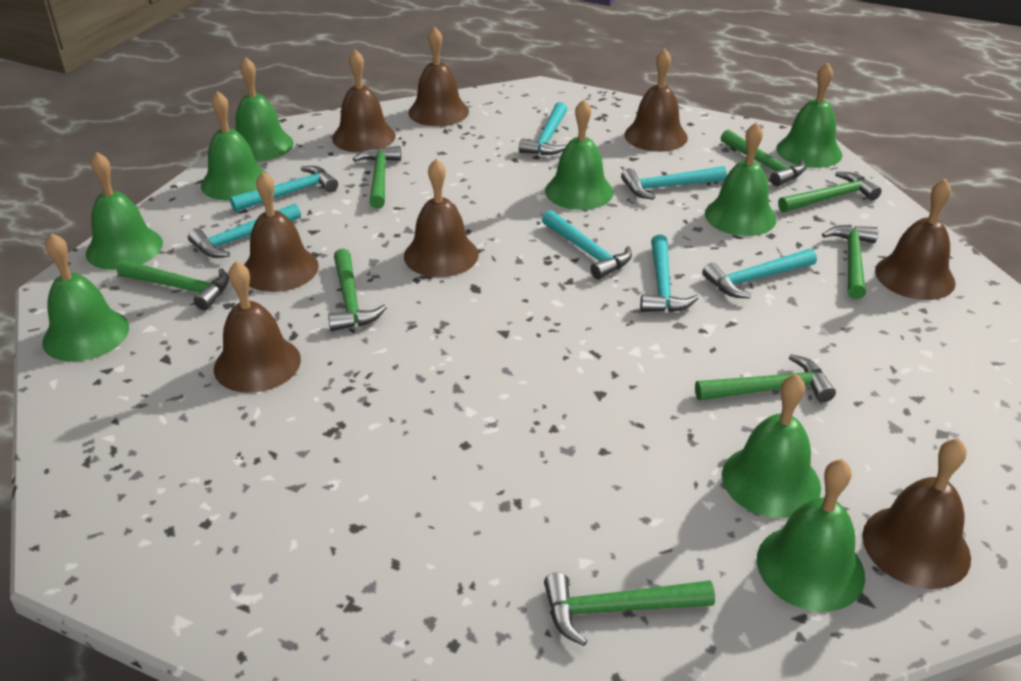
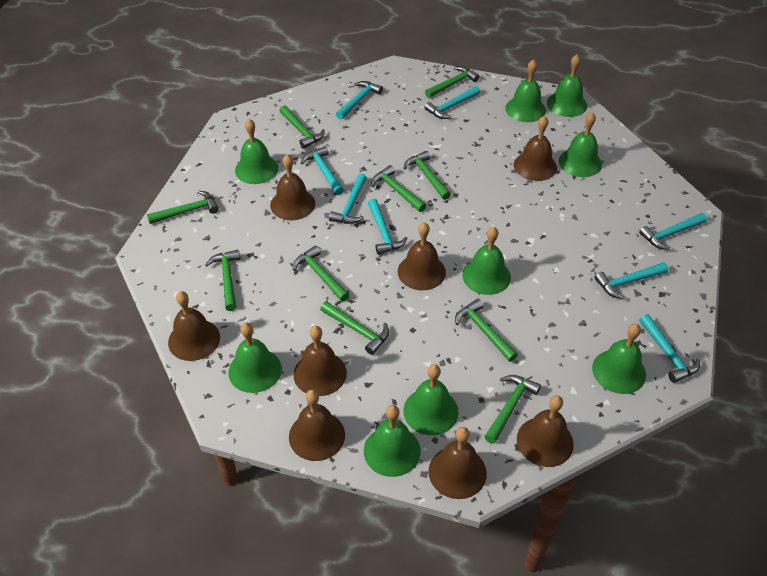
green hammer: 8 -> 10
turquoise hammer: 7 -> 8

